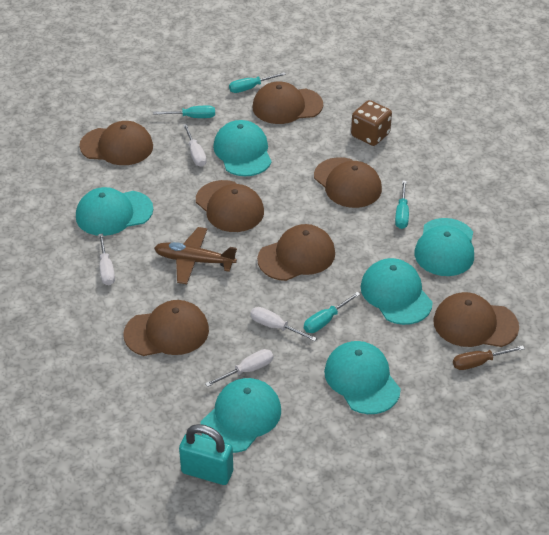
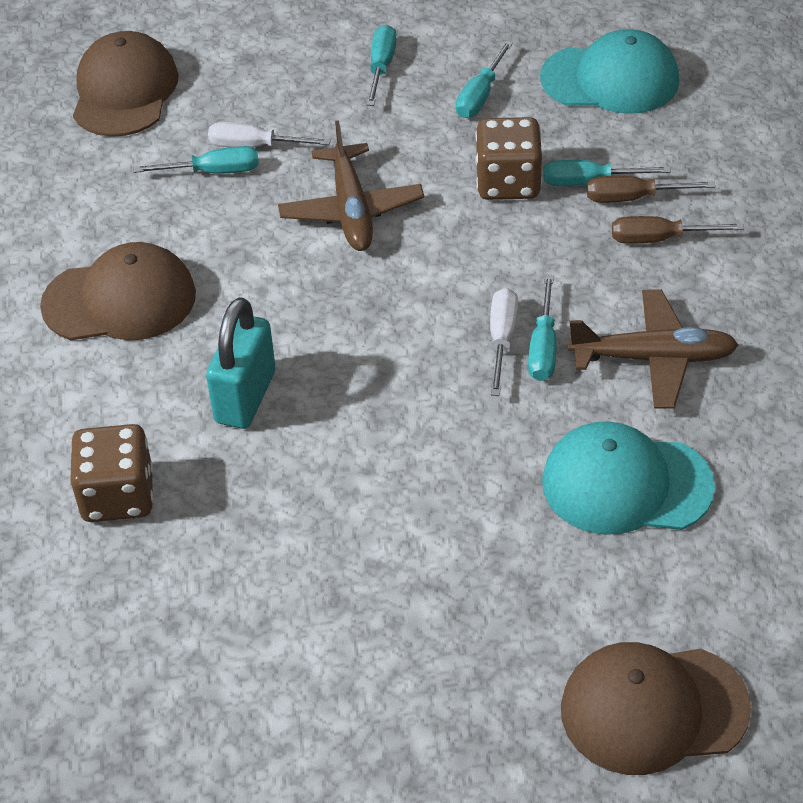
brown cap: 7 -> 3
brown dice: 1 -> 2
brown plane: 1 -> 2
brown screwdriver: 1 -> 2
turquoise cap: 6 -> 2
turquoise screwdriver: 4 -> 5
white screwdriver: 4 -> 2

